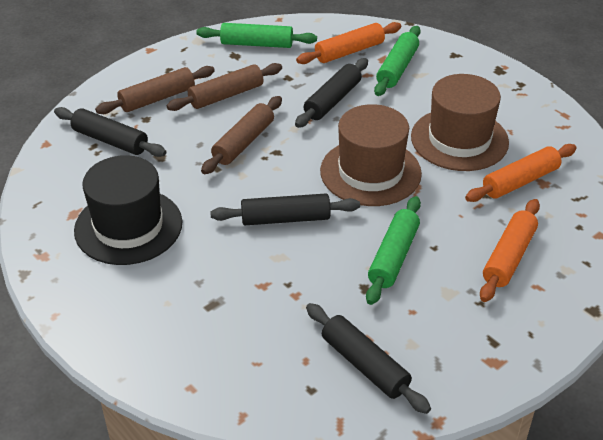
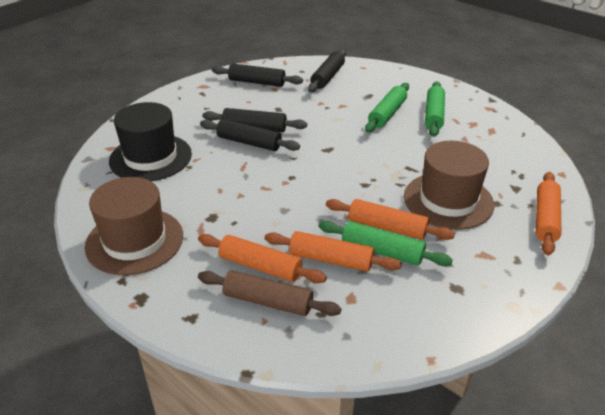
brown rolling pin: 3 -> 1
orange rolling pin: 3 -> 4

